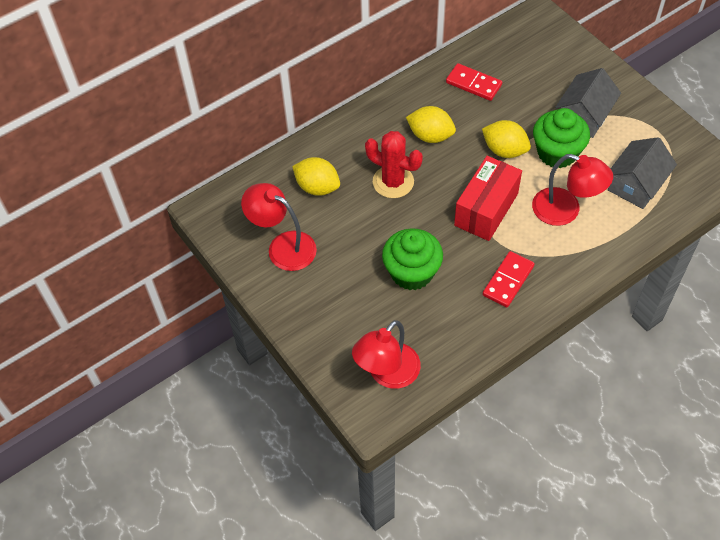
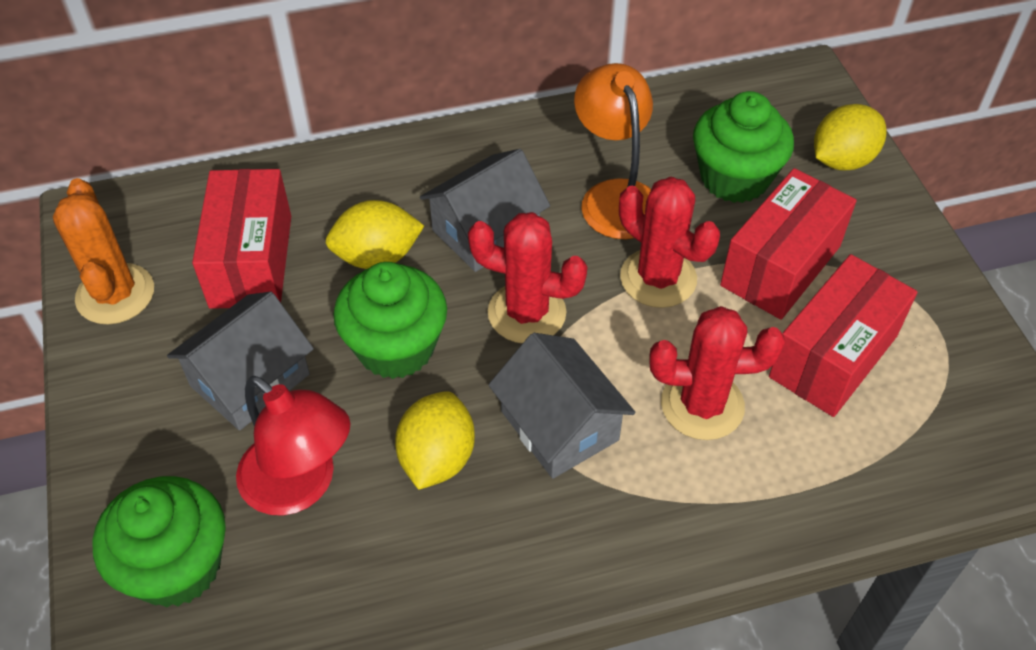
green cupcake: 2 -> 3
grey house: 2 -> 3
orange cactus: 0 -> 1
orange lamp: 0 -> 1
red box: 1 -> 3
red cactus: 1 -> 3
red domino: 2 -> 0
red lamp: 3 -> 1

